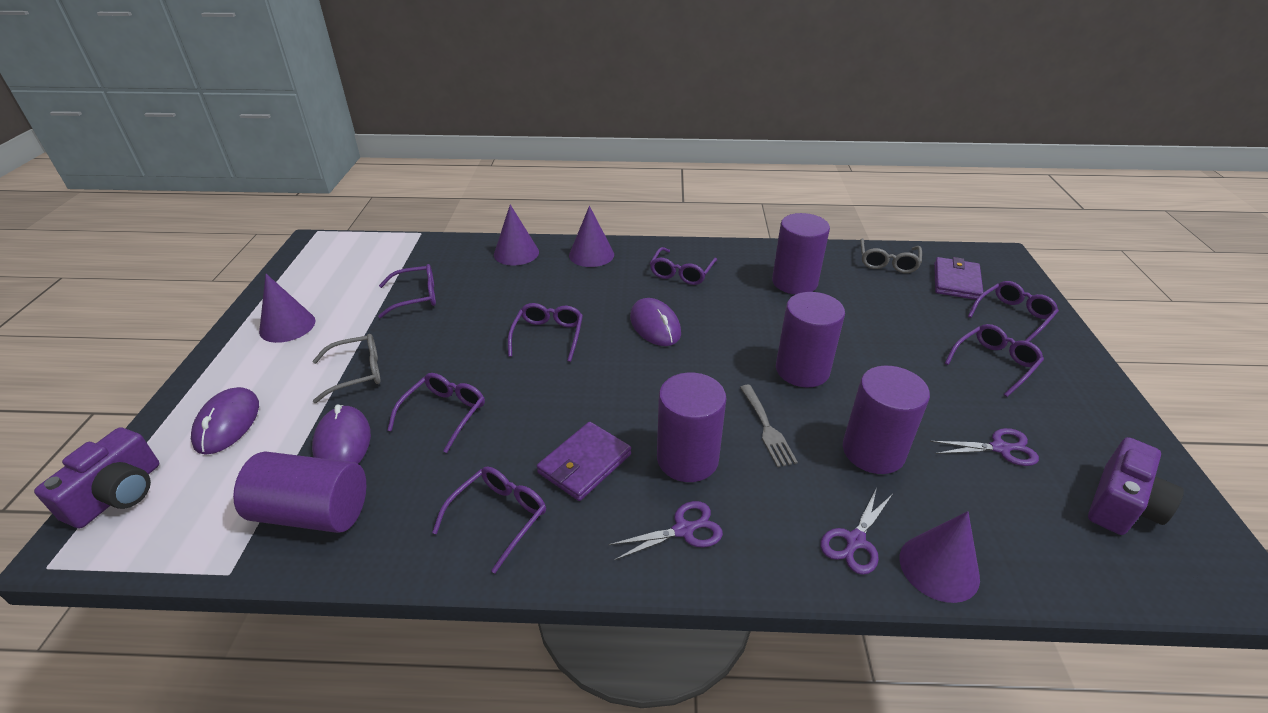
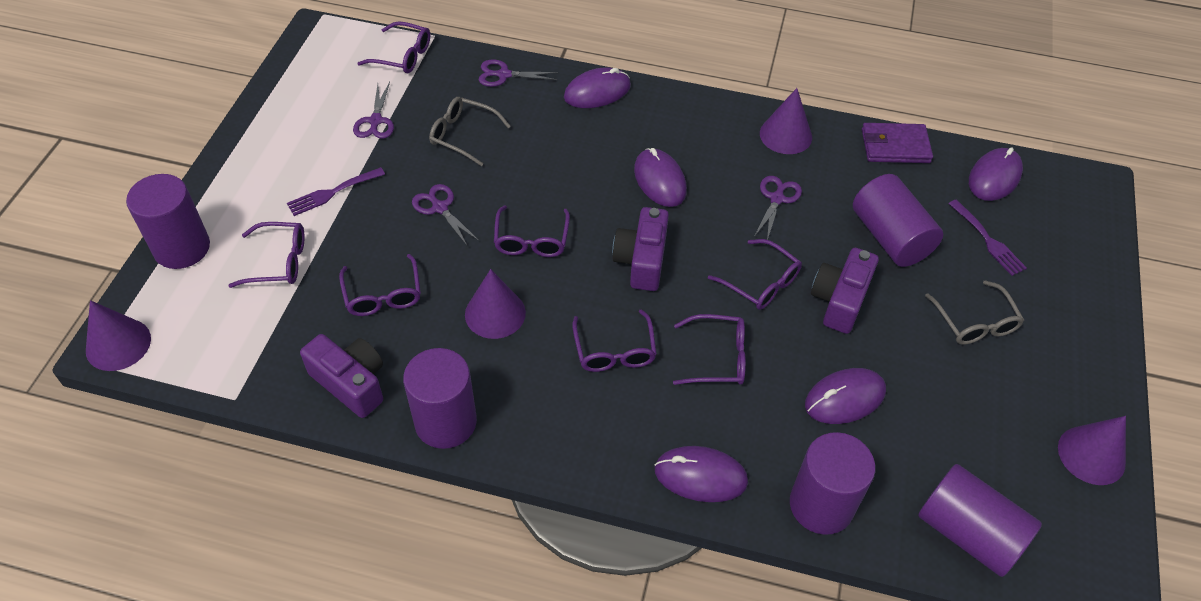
grey fork: 1 -> 0
purple camera: 2 -> 3
purple fork: 0 -> 2
purple mouse: 3 -> 5
purple scissors: 3 -> 4
purple wallet: 2 -> 1

